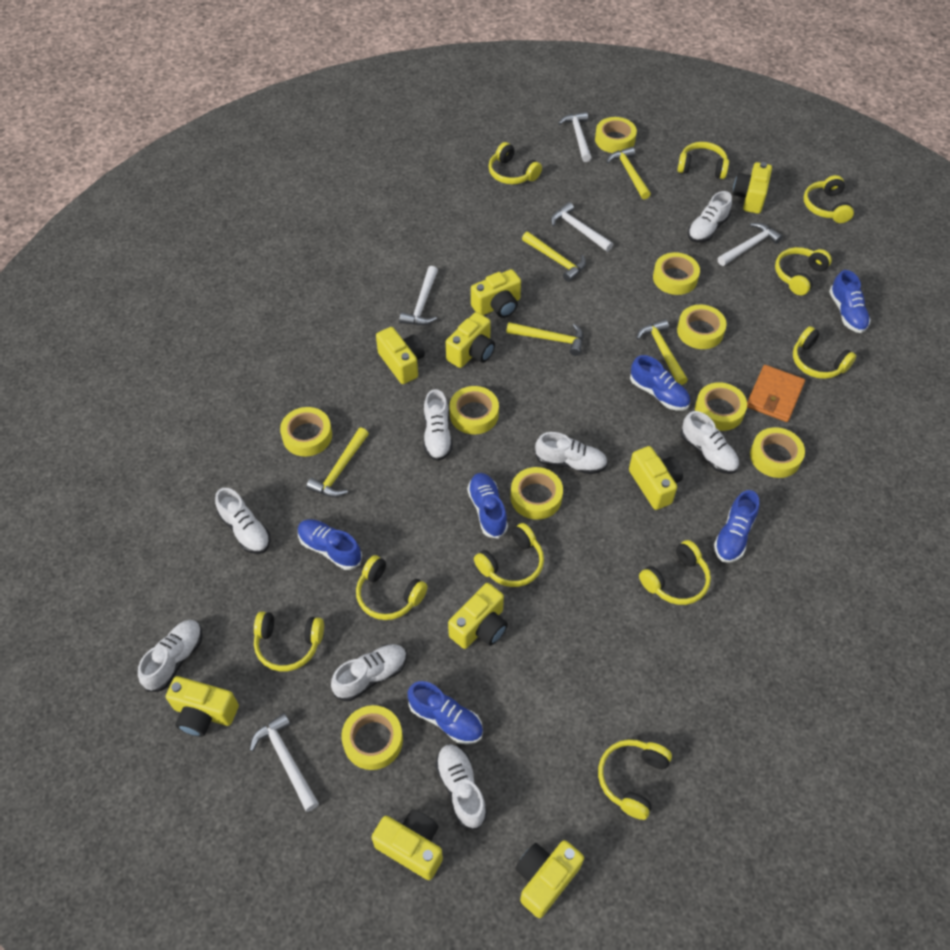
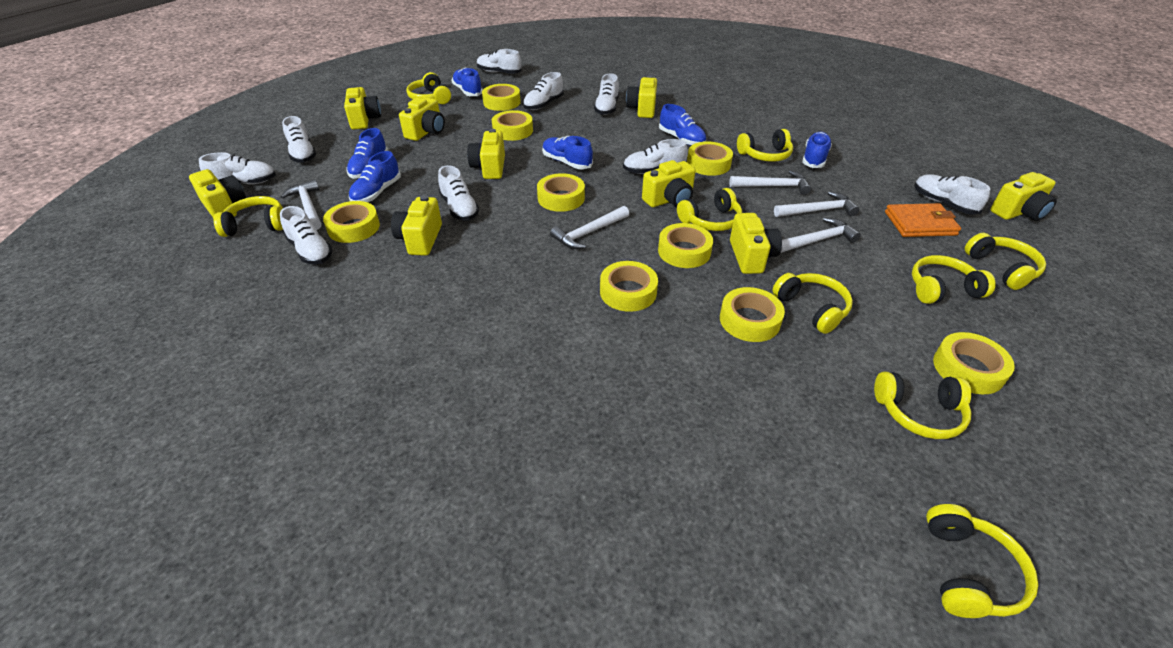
white shoe: 8 -> 9
yellow hammer: 5 -> 0
yellow headphones: 10 -> 9

